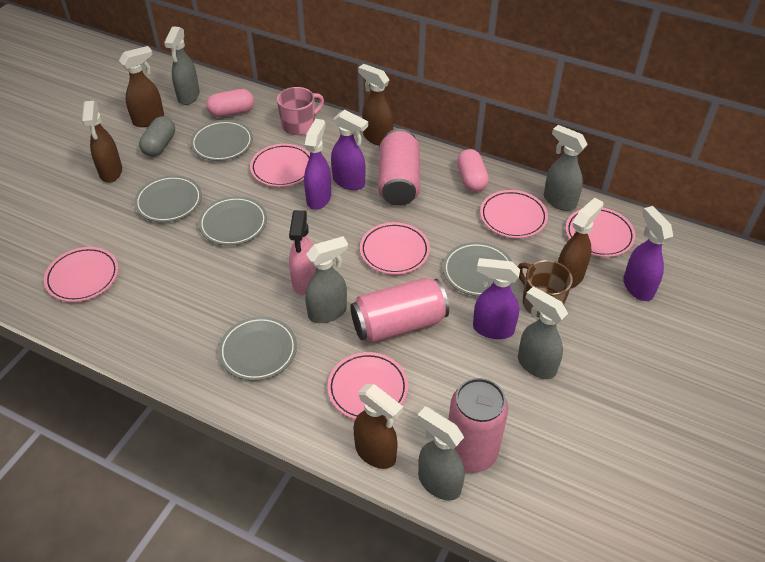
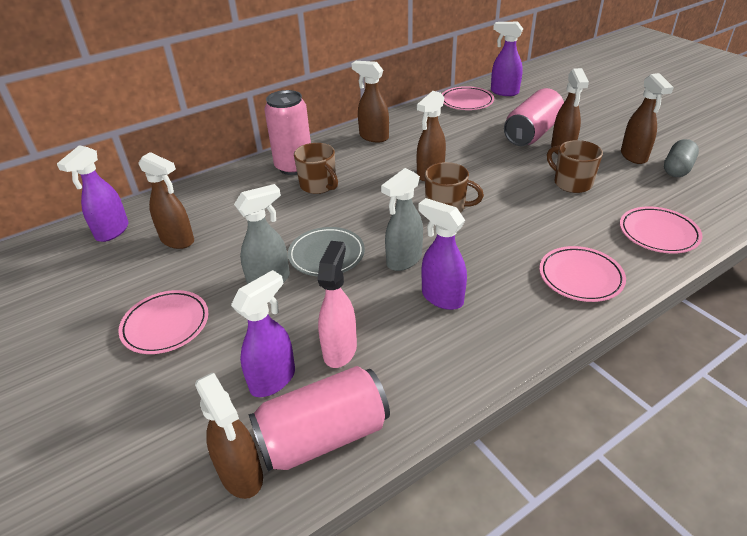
brown mug: 1 -> 3
brown spray bottle: 5 -> 6
grey plate: 5 -> 1
grey spray bottle: 5 -> 2
pink capsule: 2 -> 0
pink mug: 1 -> 0
pink plate: 6 -> 4

